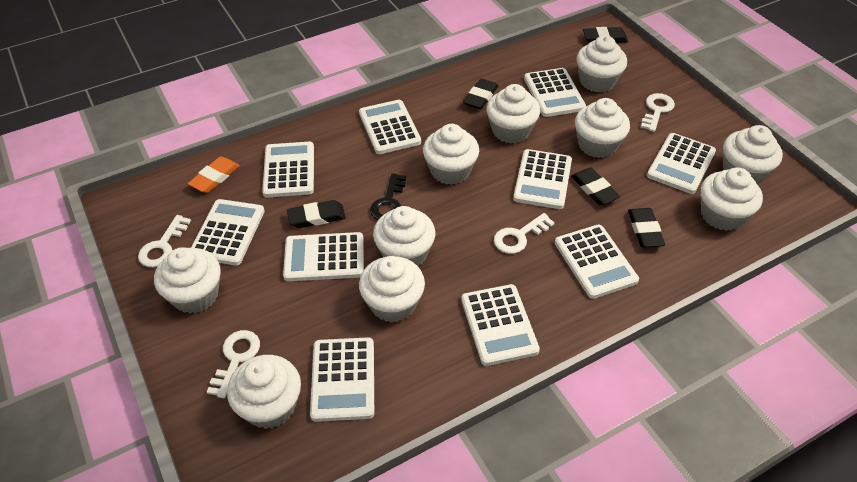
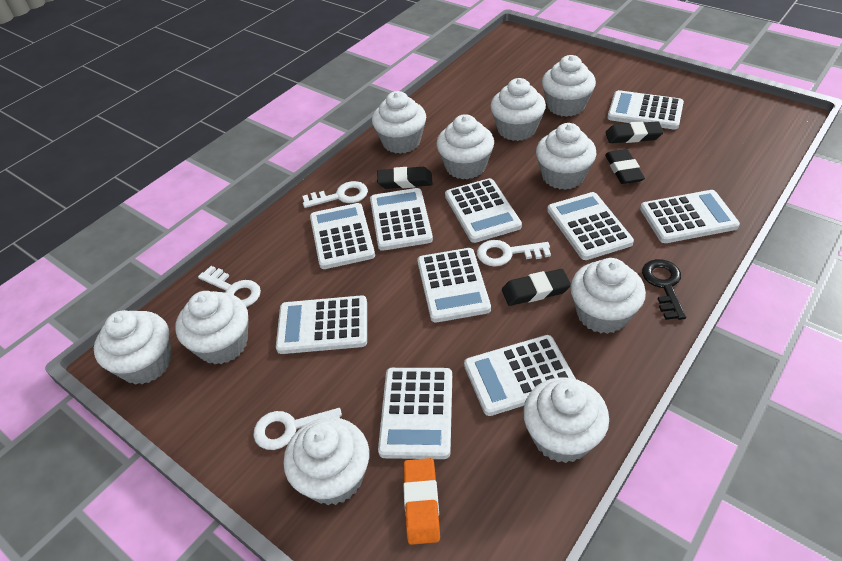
black eraser: 5 -> 4

